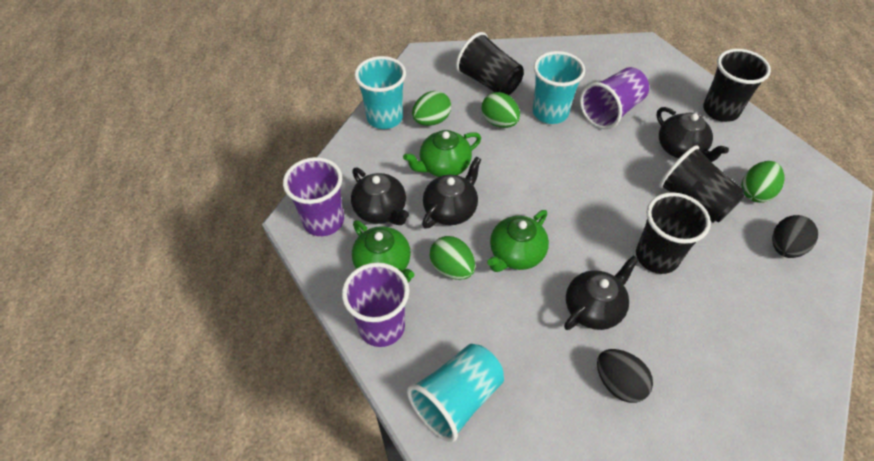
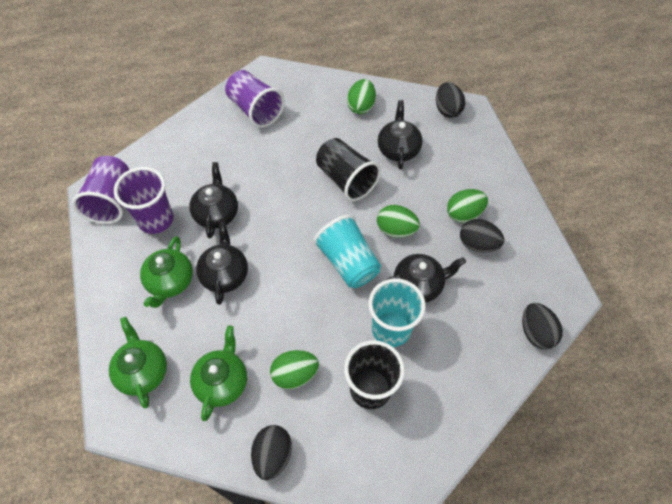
black cup: 4 -> 2
black egg: 2 -> 4
turquoise cup: 3 -> 2

